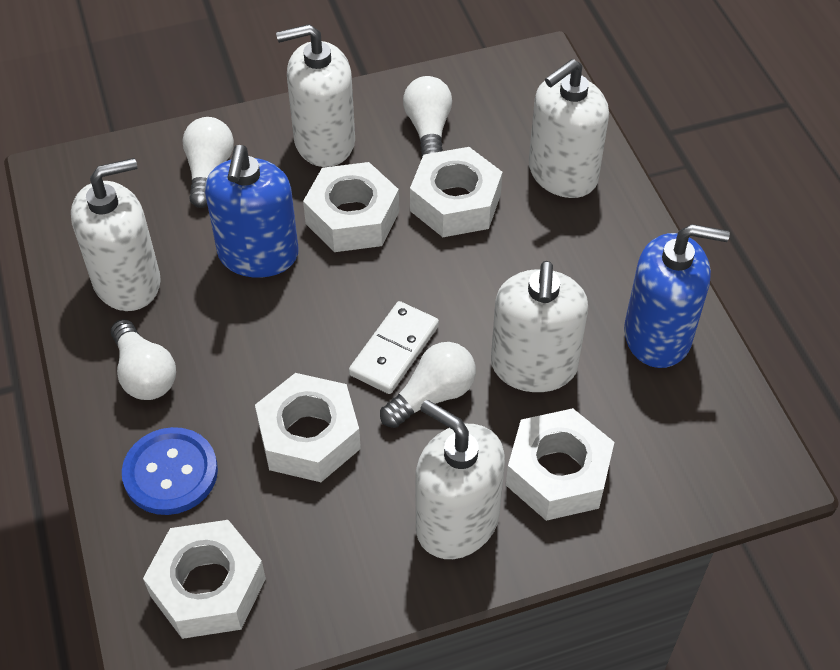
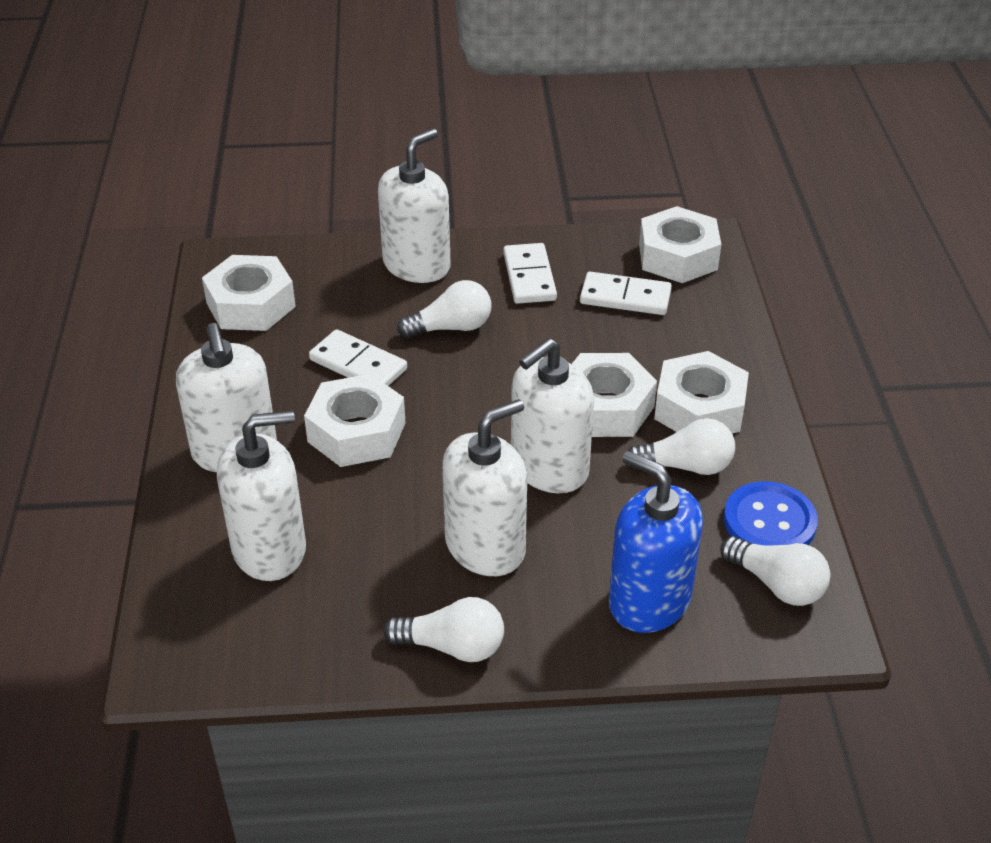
blue soap dispenser: 2 -> 1
white domino: 1 -> 3

